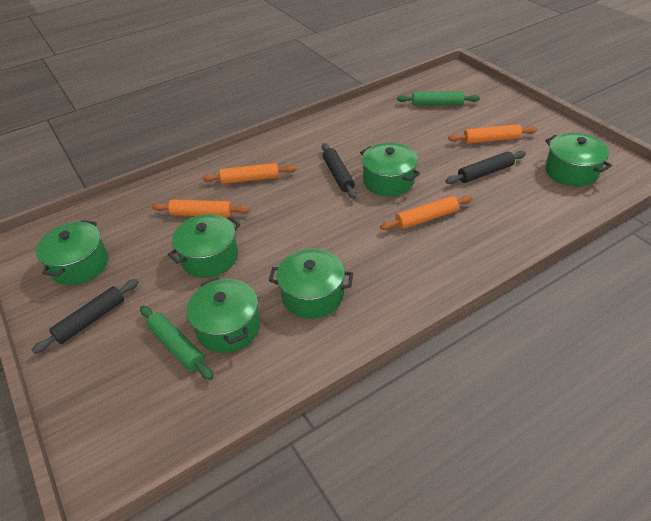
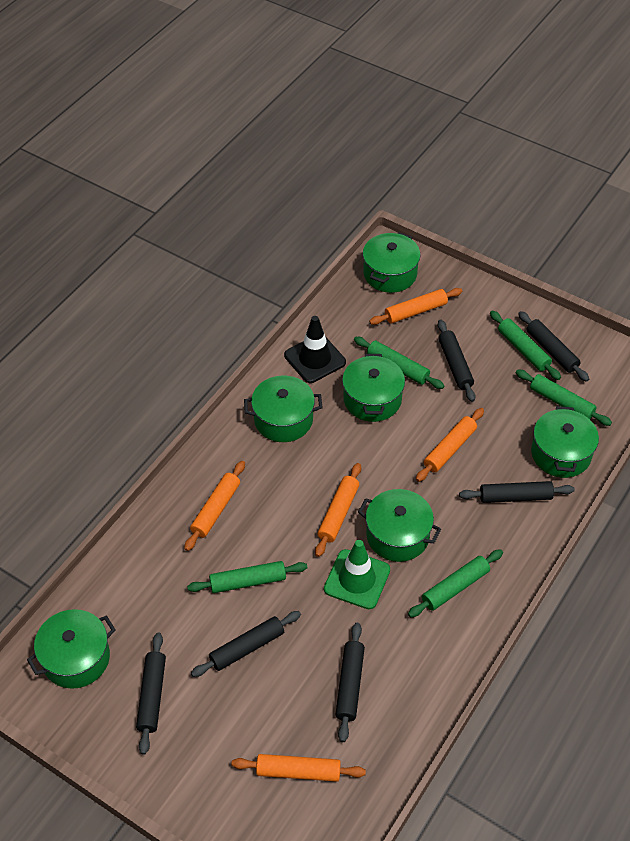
black rolling pin: 3 -> 6
black traffic cone: 0 -> 1
green rolling pin: 2 -> 5
green traffic cone: 0 -> 1
orange rolling pin: 4 -> 5

